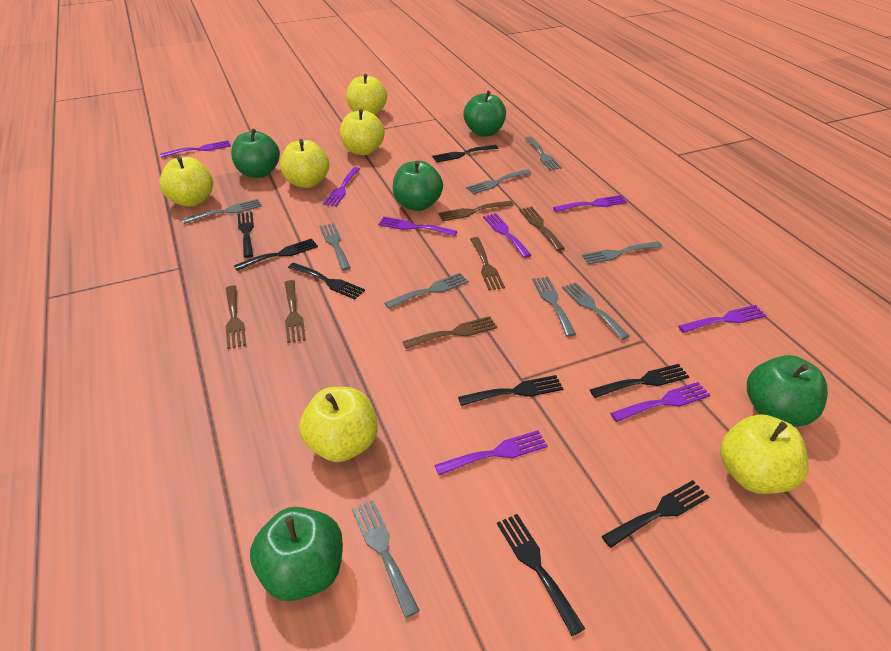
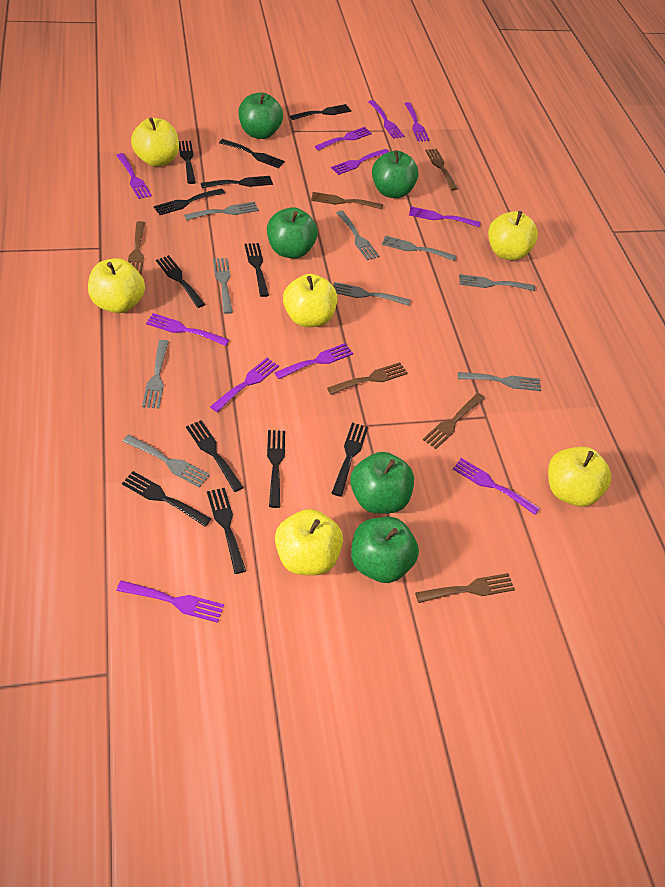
black fork: 8 -> 12
purple fork: 8 -> 11

